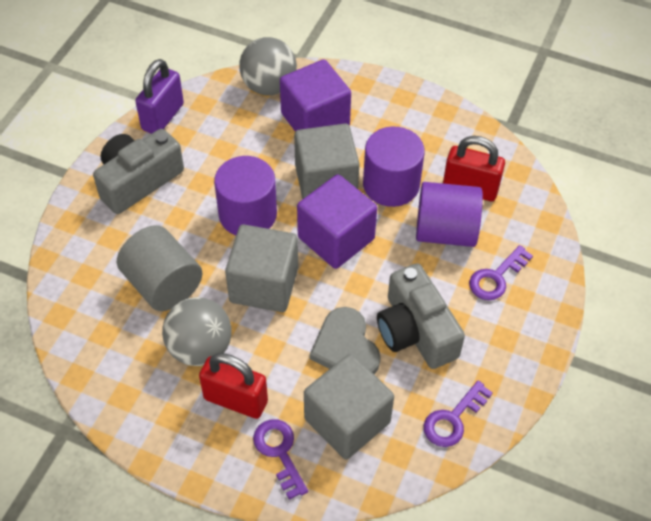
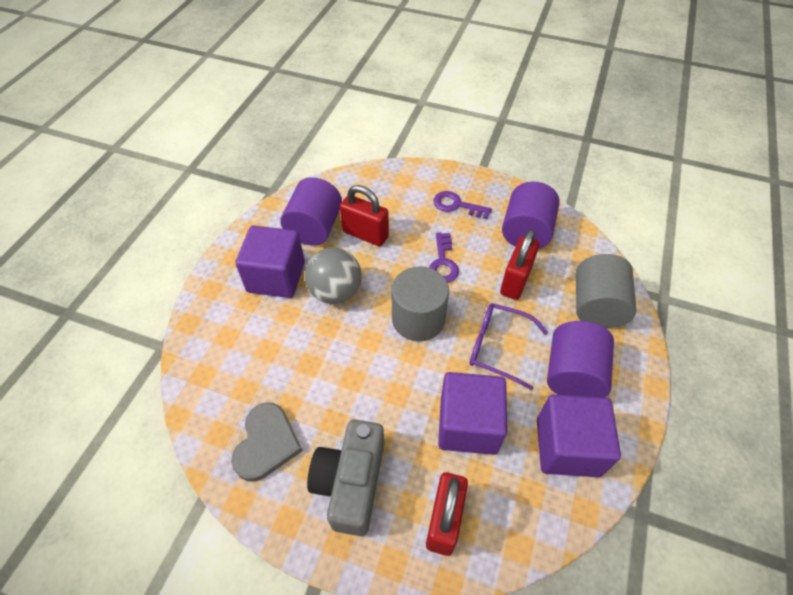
grey ball: 2 -> 1
grey camera: 2 -> 1
grey cube: 3 -> 0
grey cylinder: 1 -> 2
purple cube: 2 -> 3
purple glasses: 0 -> 1
purple key: 3 -> 2
purple padlock: 1 -> 0
red padlock: 2 -> 3

